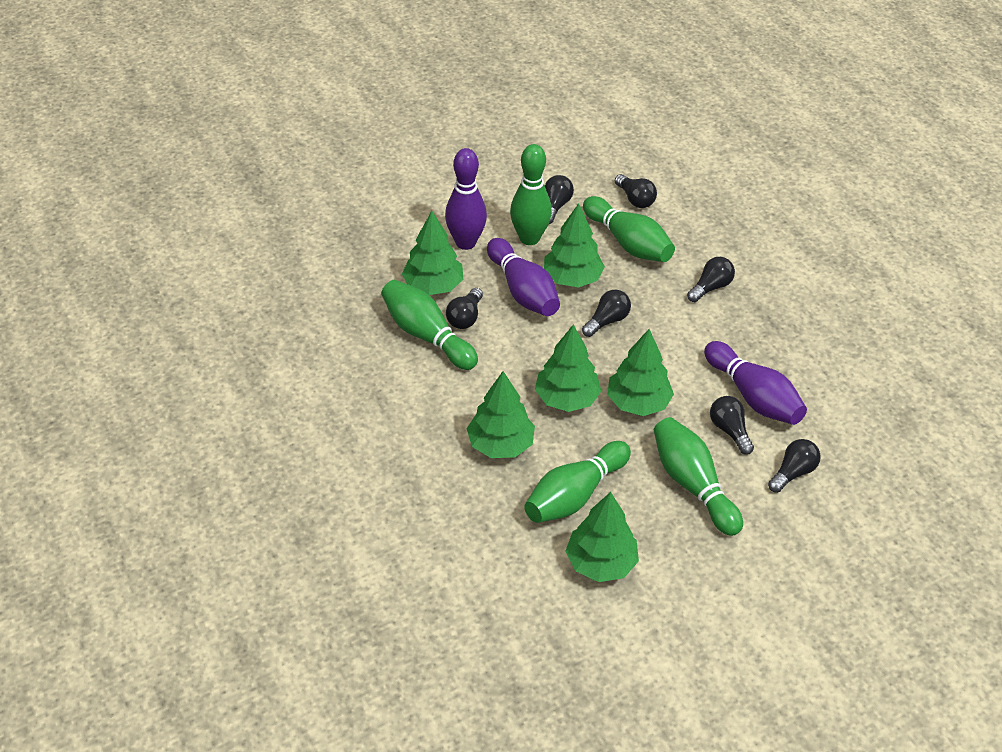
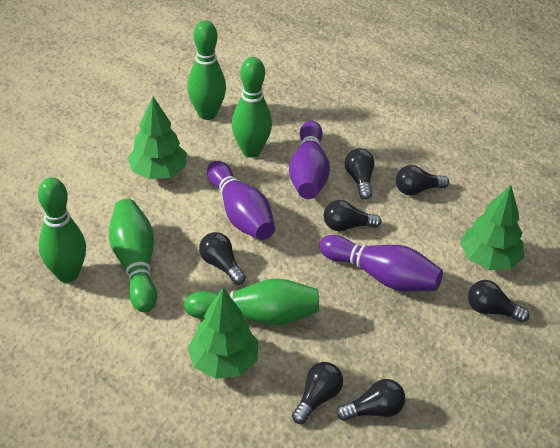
green tree: 6 -> 3

